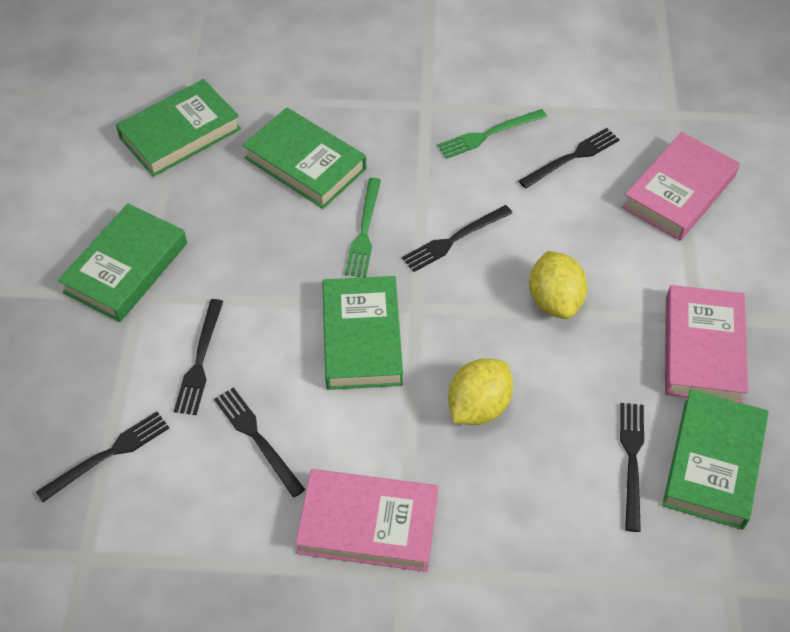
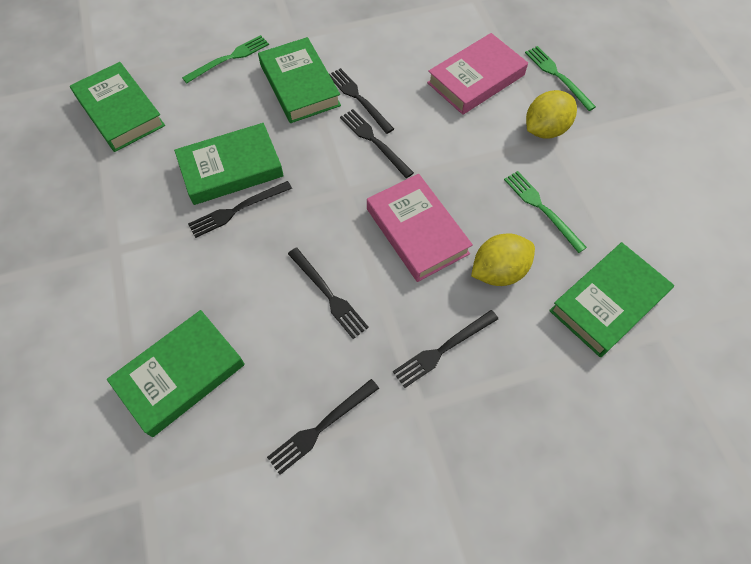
green fork: 2 -> 3
pink book: 3 -> 2

